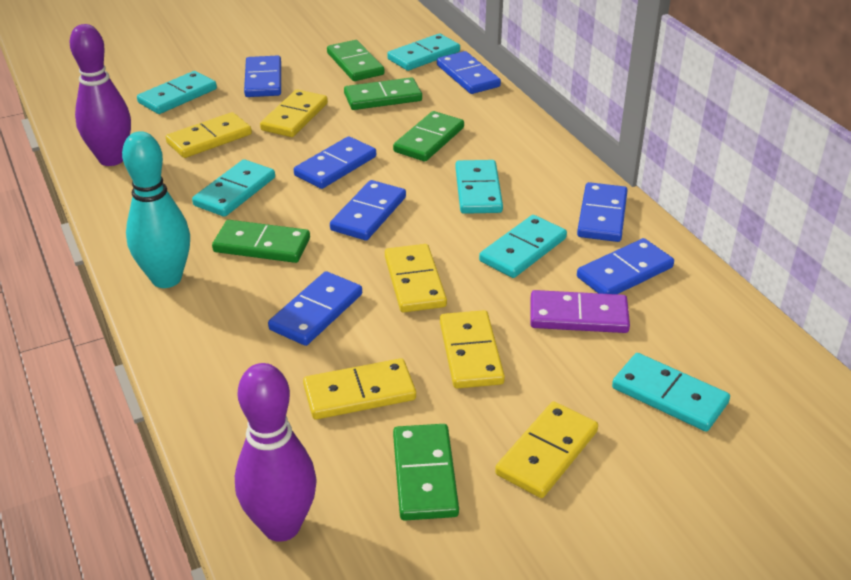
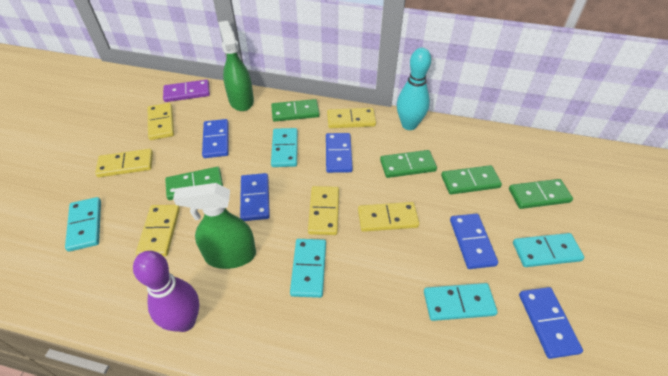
blue domino: 7 -> 5
green spray bottle: 0 -> 2
purple bowling pin: 2 -> 1
turquoise domino: 6 -> 5

